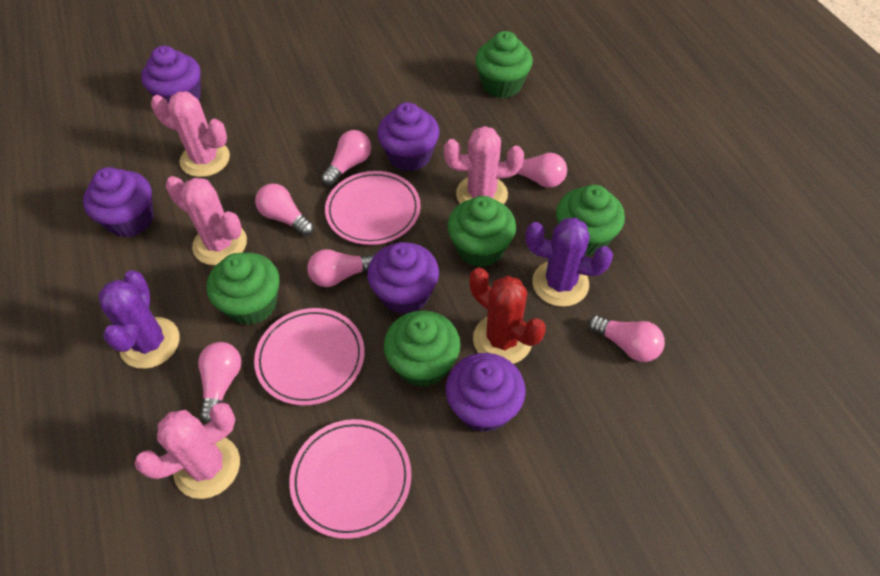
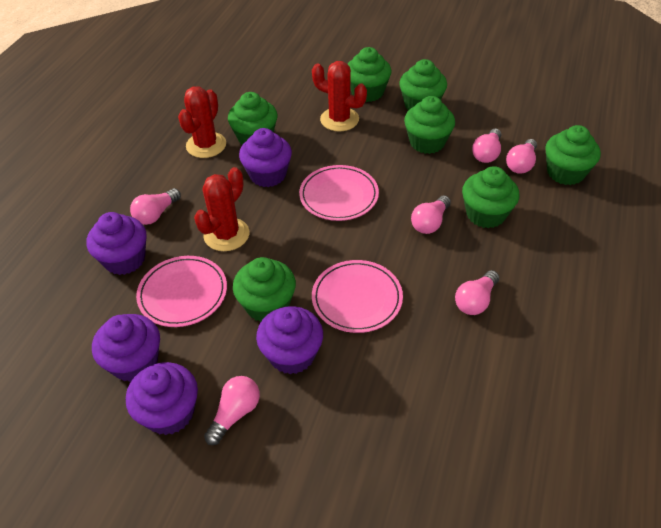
green cupcake: 5 -> 7
pink cactus: 4 -> 0
purple cactus: 2 -> 0
red cactus: 1 -> 3

